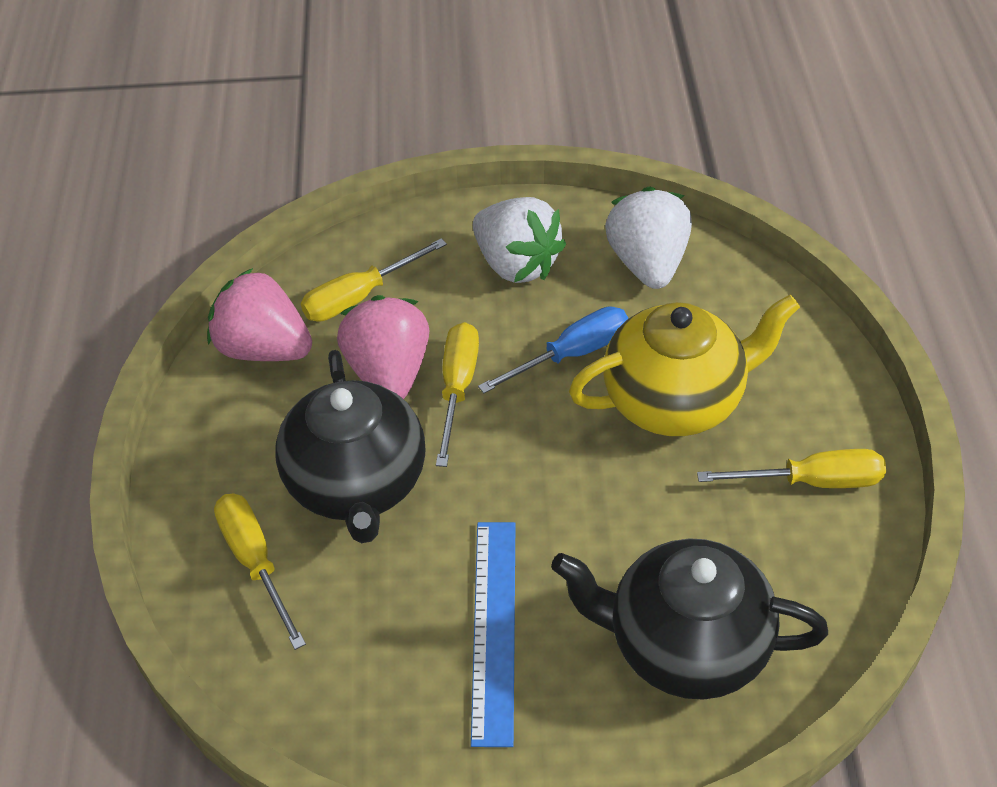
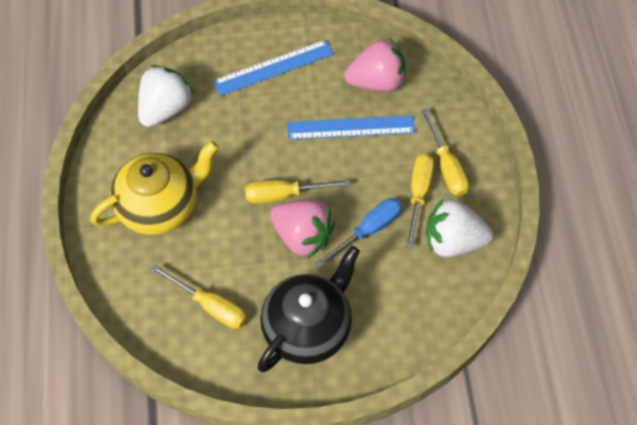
black teapot: 2 -> 1
blue ruler: 1 -> 2

